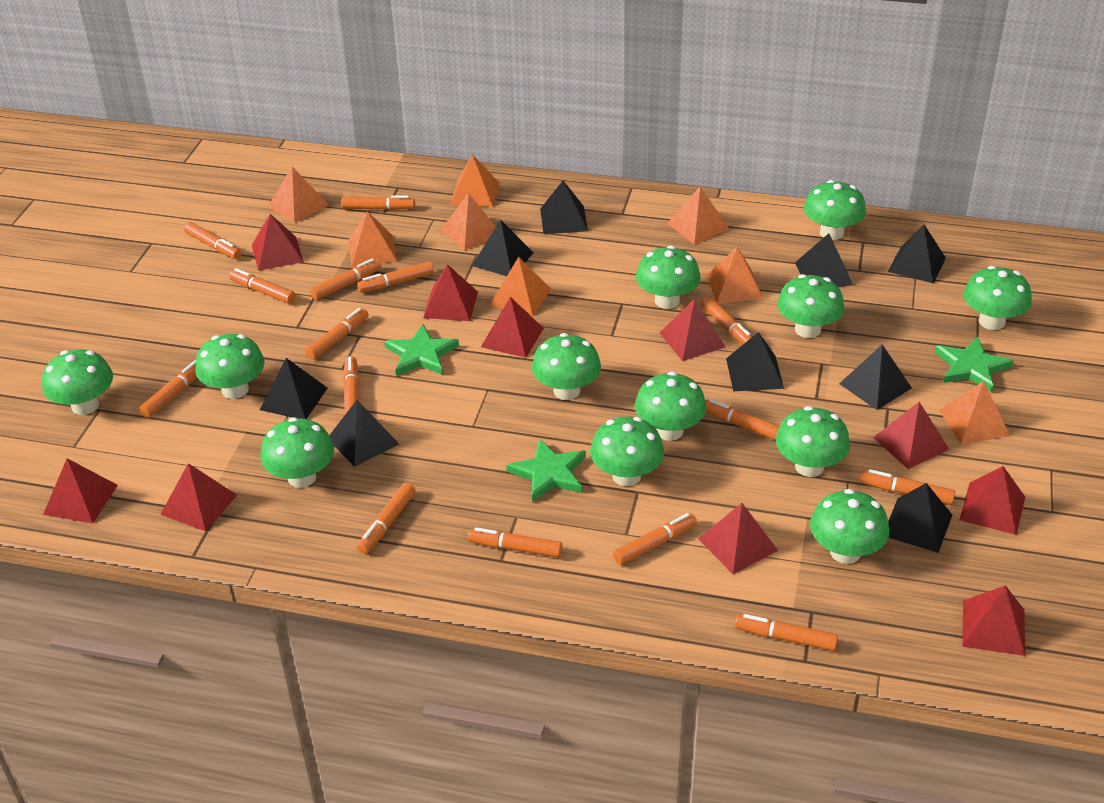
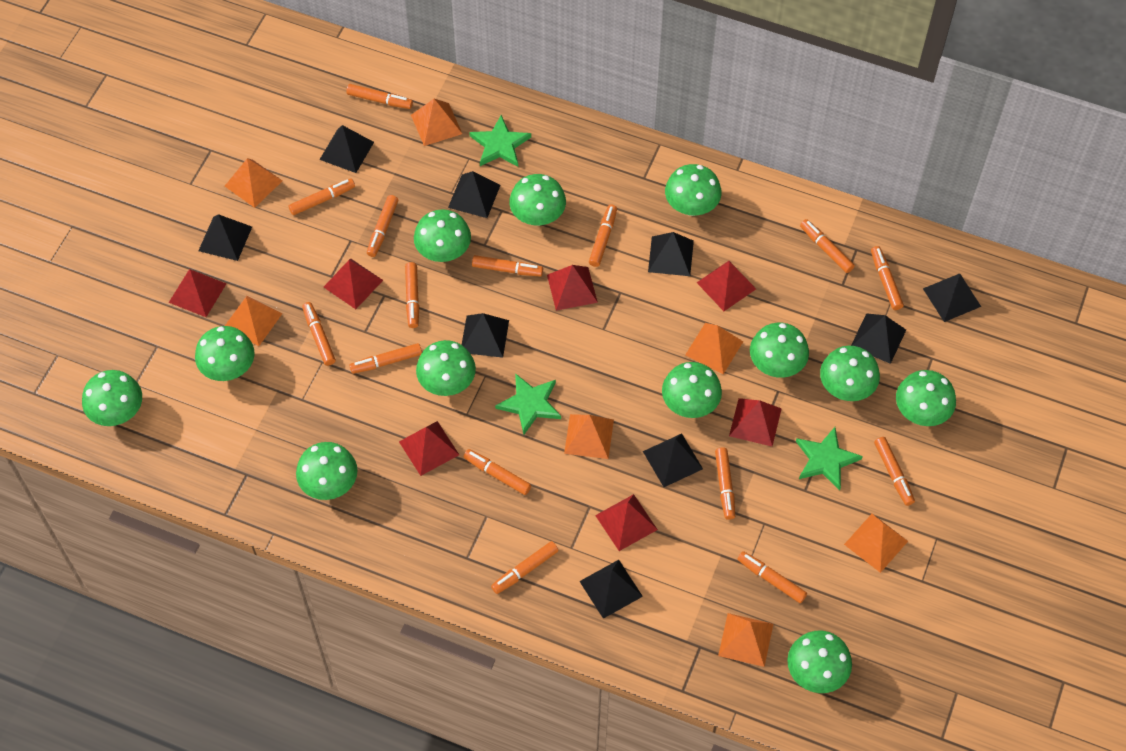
orange pyramid: 8 -> 7
red pyramid: 10 -> 7

